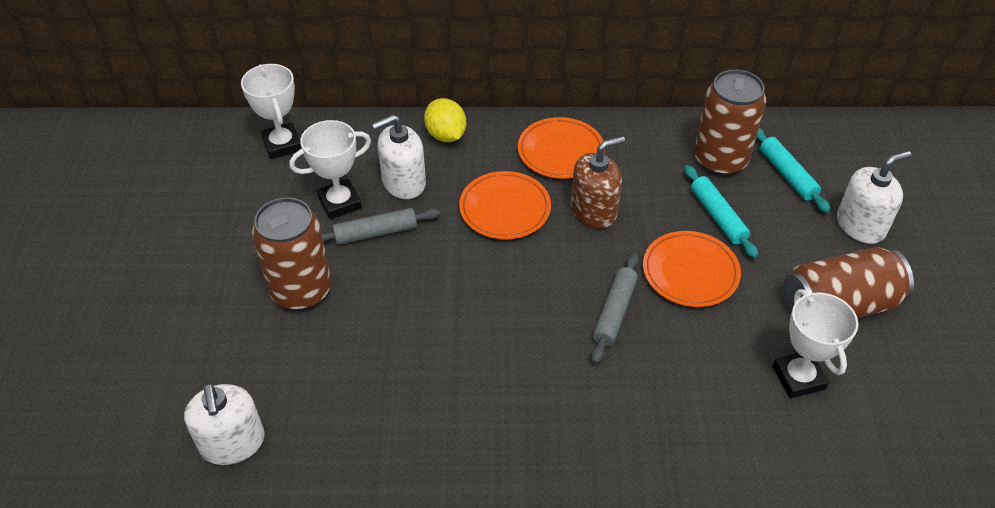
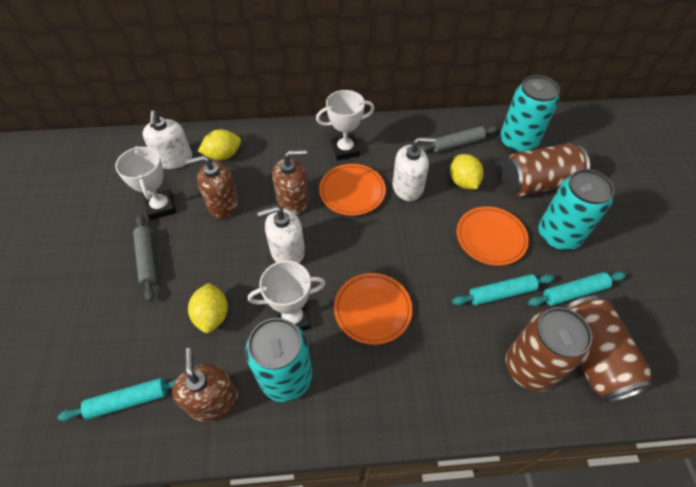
brown soap dispenser: 1 -> 3
turquoise can: 0 -> 3
turquoise rolling pin: 2 -> 3
yellow lemon: 1 -> 3

